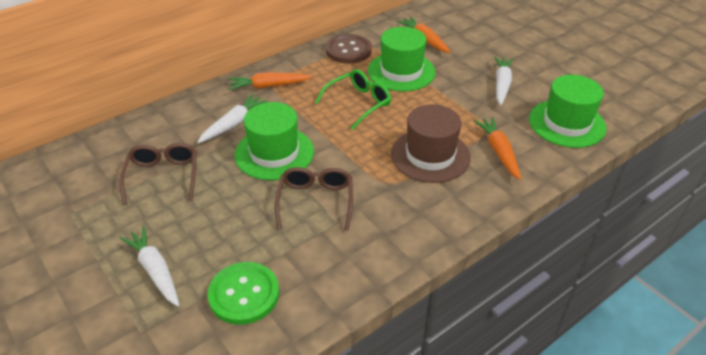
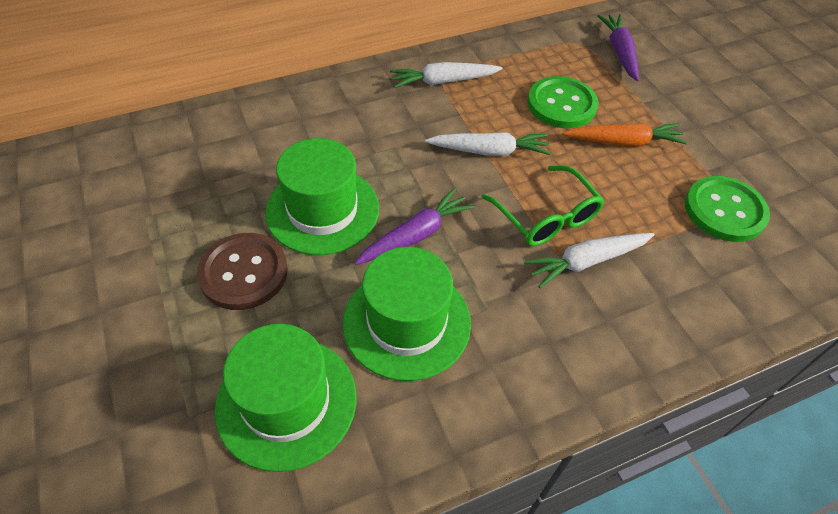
brown glasses: 2 -> 0
brown hat: 1 -> 0
green button: 1 -> 2
orange carrot: 3 -> 1
purple carrot: 0 -> 2

